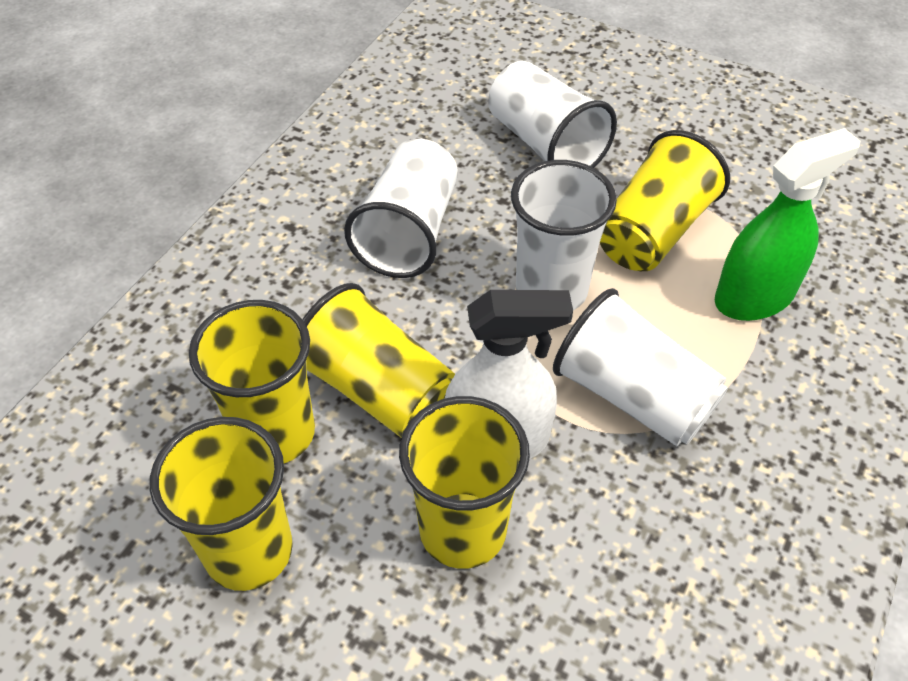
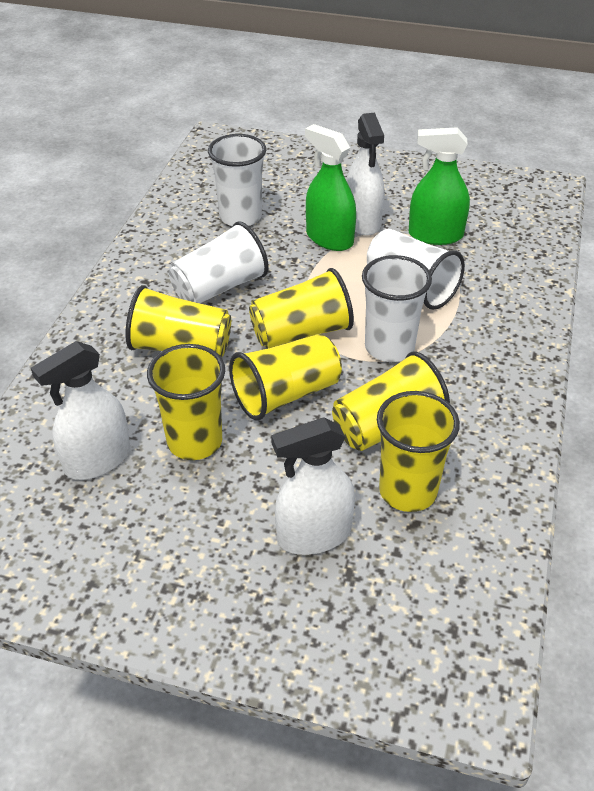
green spray bottle: 1 -> 2
white spray bottle: 1 -> 3
yellow cup: 5 -> 6

